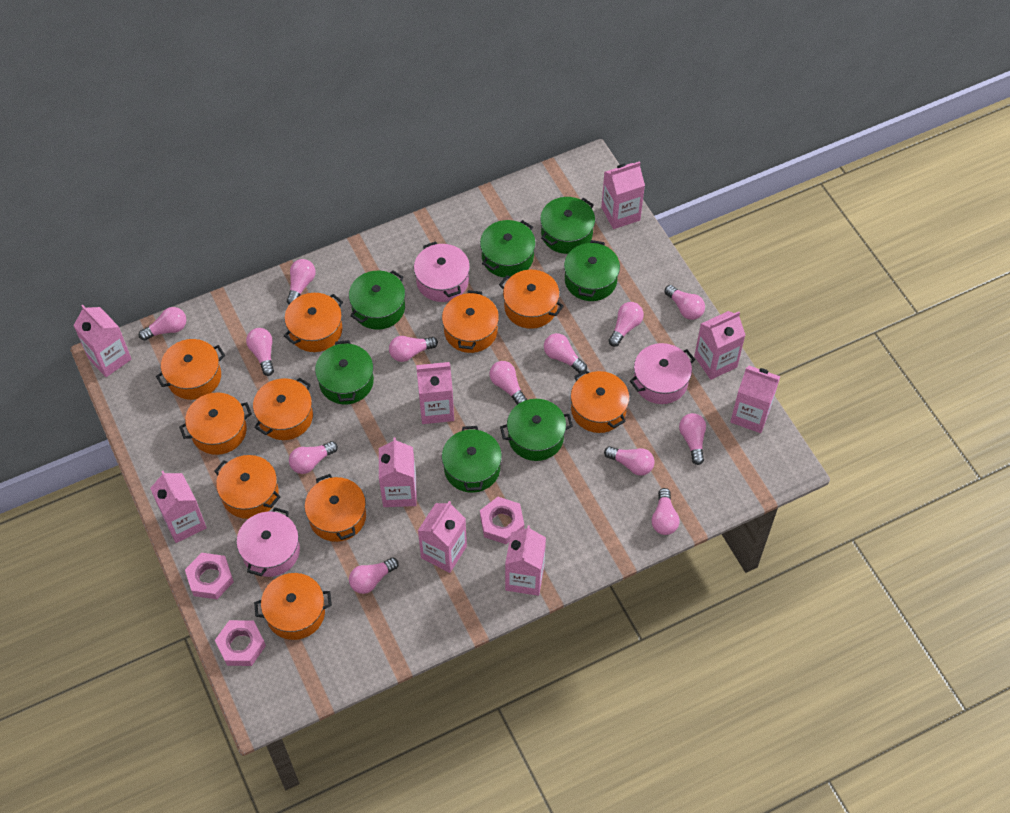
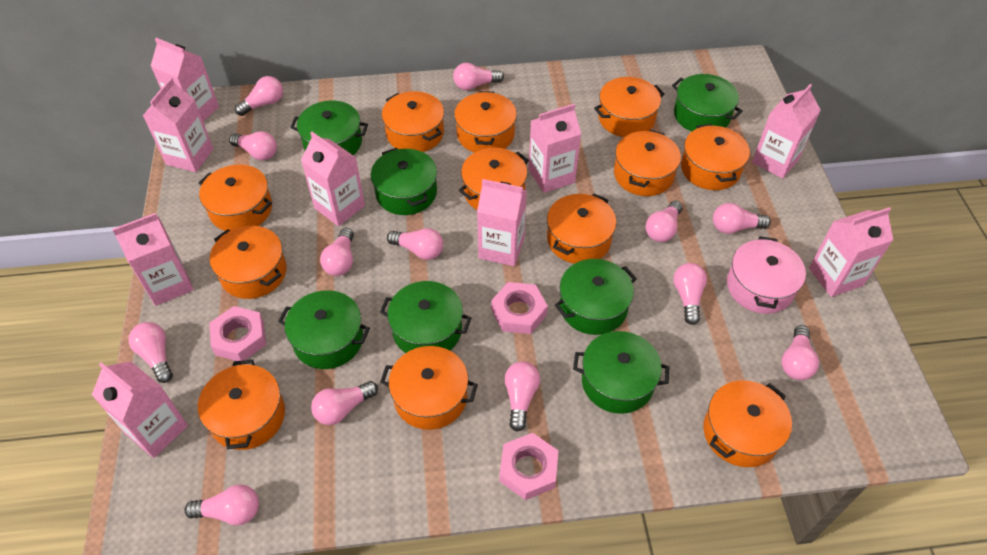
orange pot: 10 -> 12
pink pot: 3 -> 1

